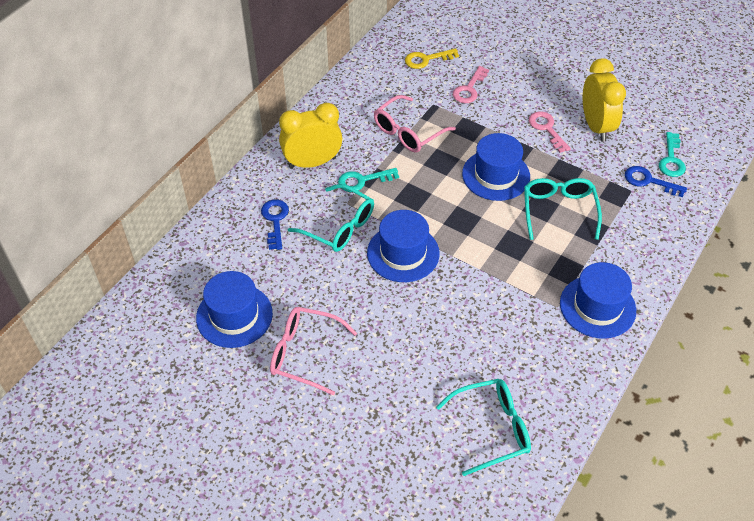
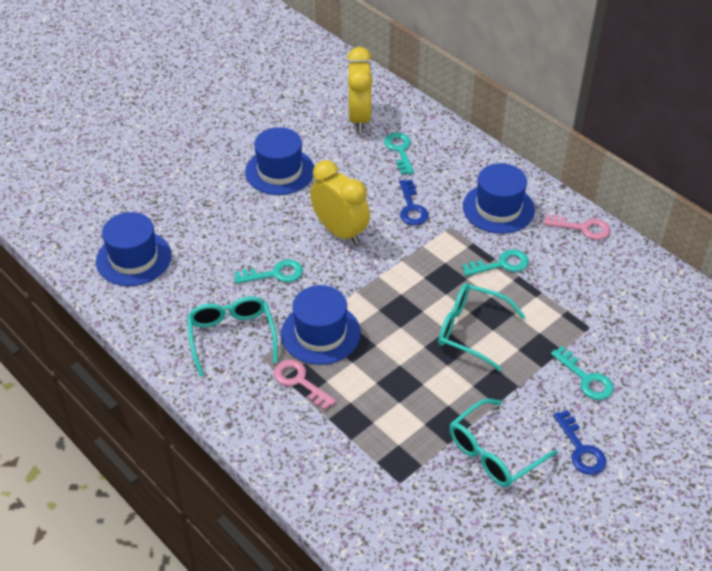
pink glasses: 2 -> 0
turquoise key: 2 -> 4
yellow key: 1 -> 0

